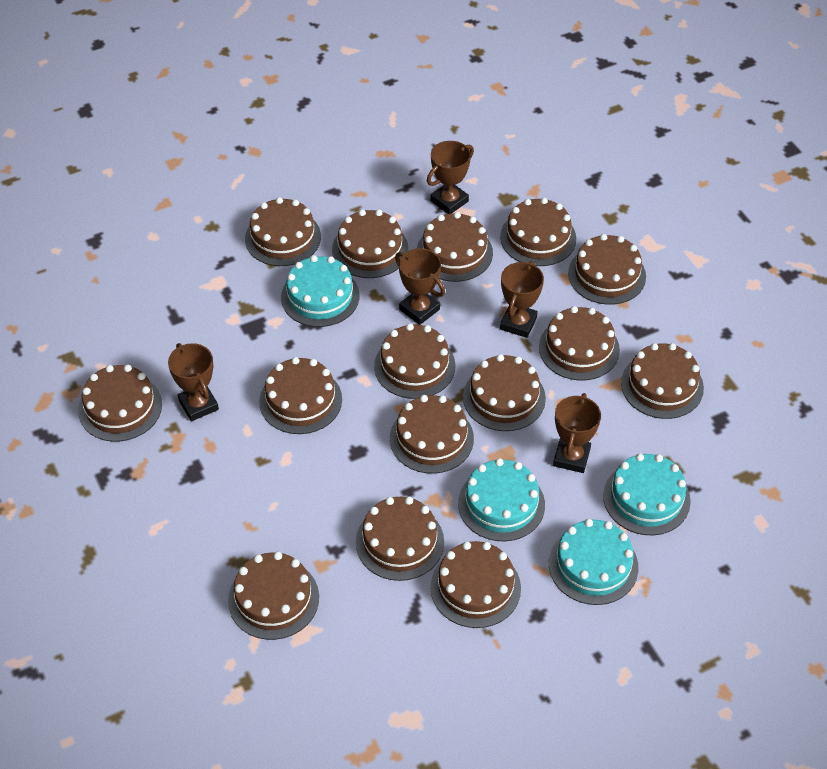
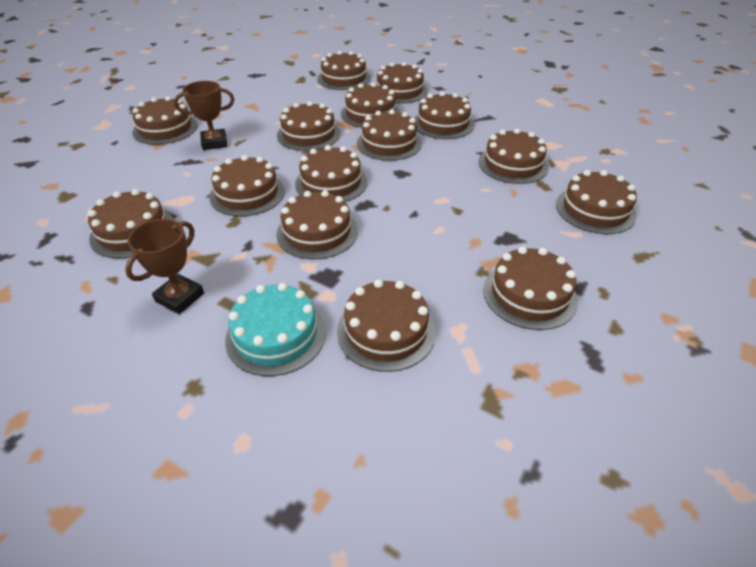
brown trophy: 5 -> 2
turquoise cake: 4 -> 1

